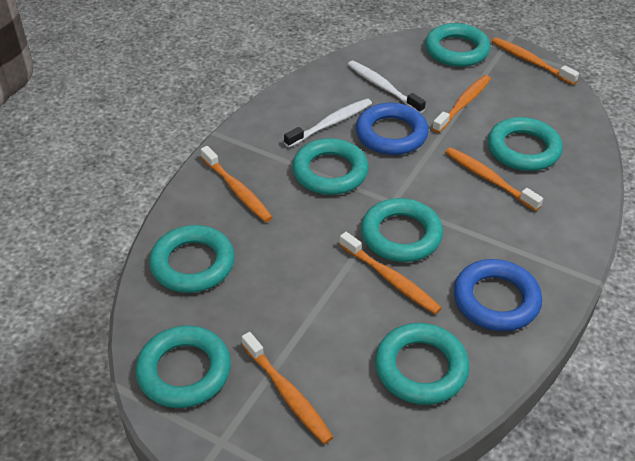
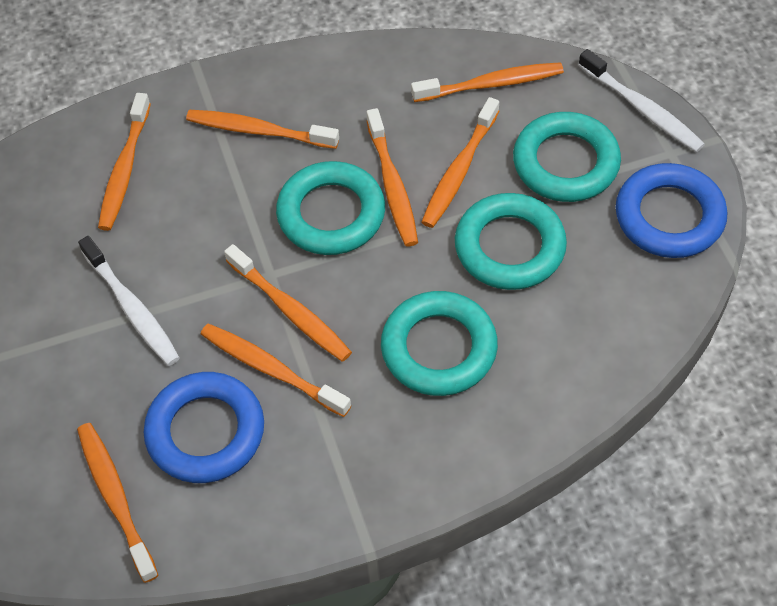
orange toothbrush: 6 -> 8
turquoise ring: 7 -> 4

